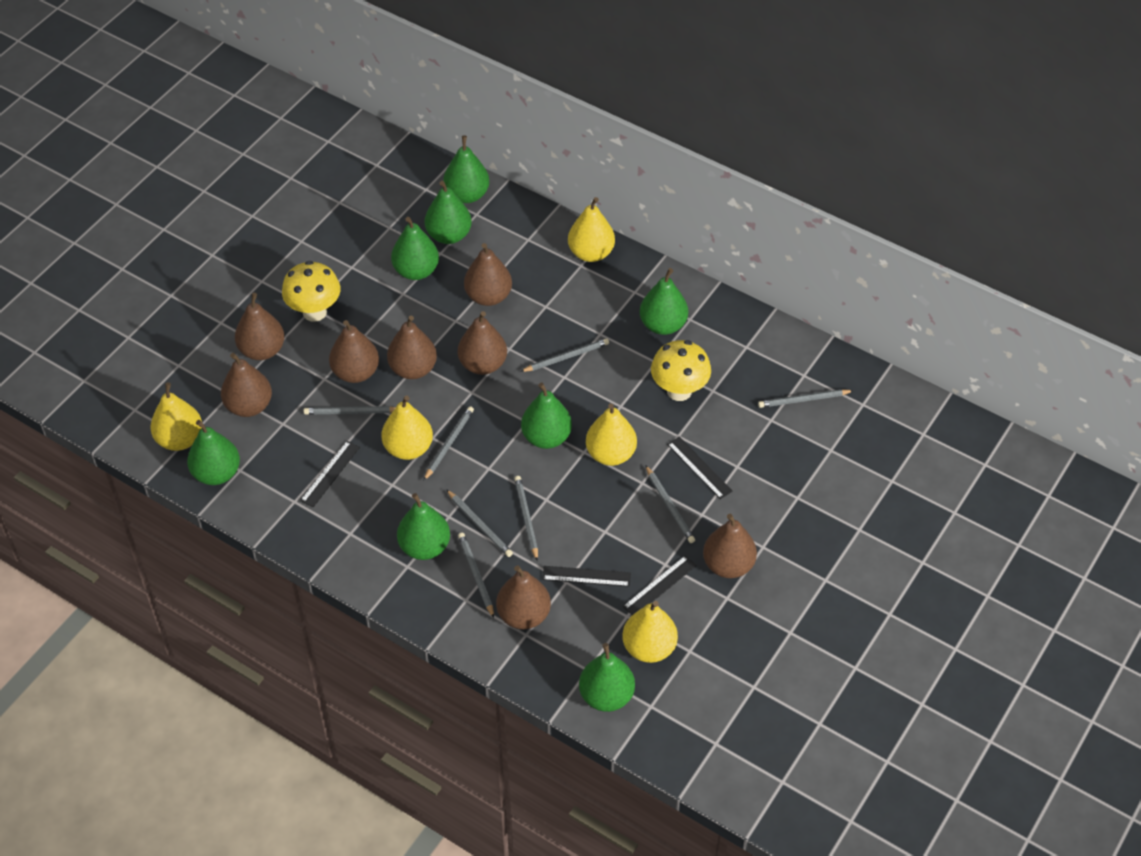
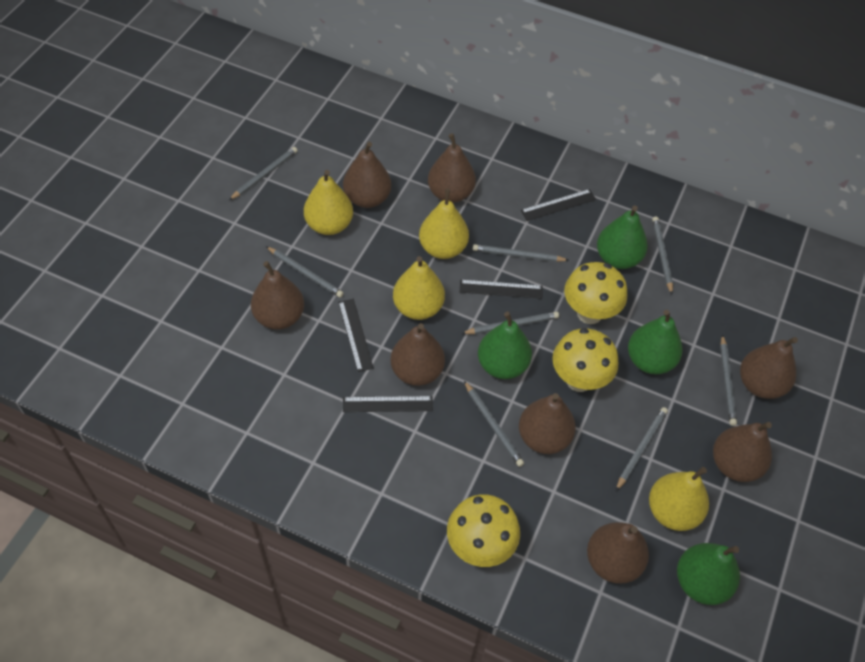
green pear: 8 -> 4
yellow mushroom: 2 -> 3
yellow pear: 5 -> 4

